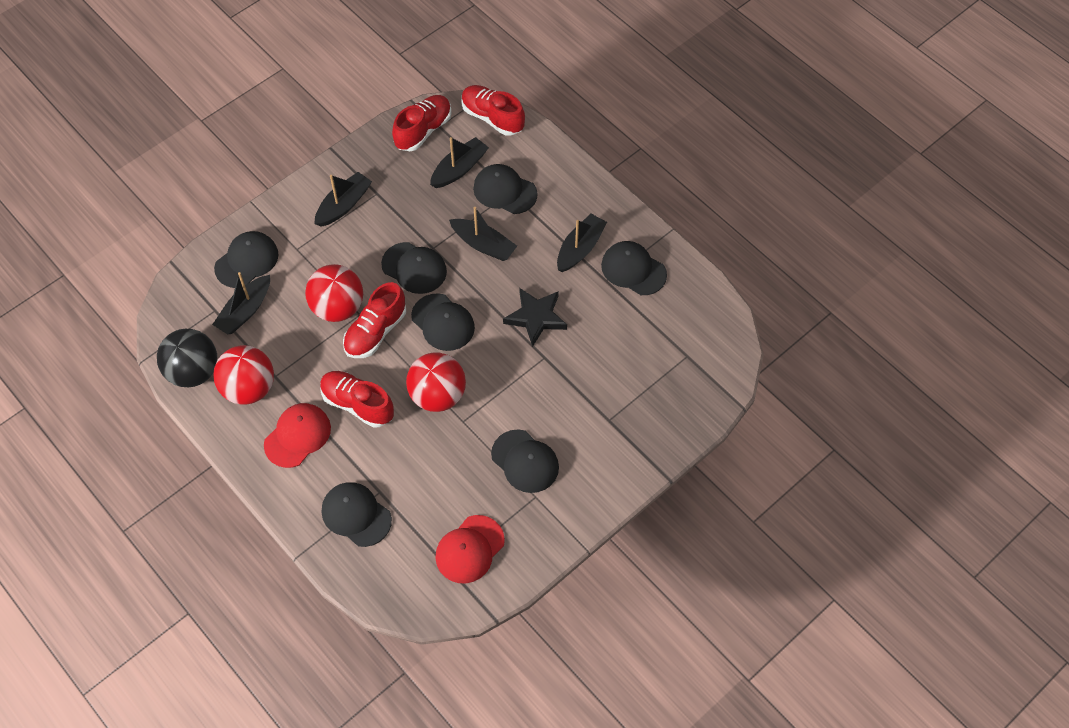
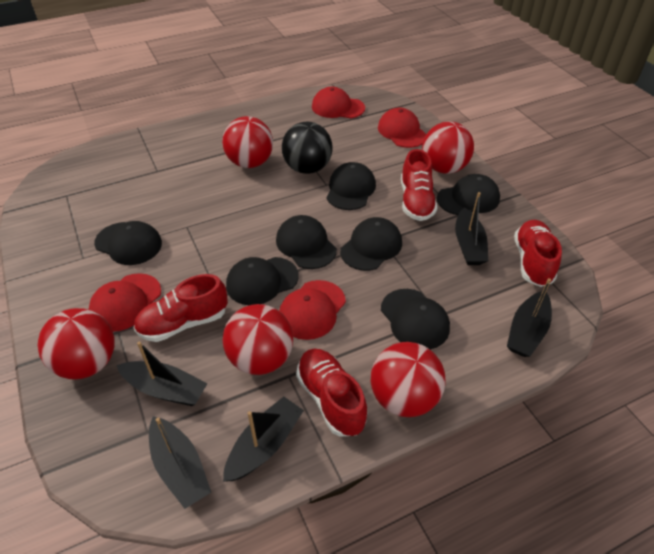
black star: 1 -> 0
red ball: 3 -> 5
red cap: 2 -> 4

